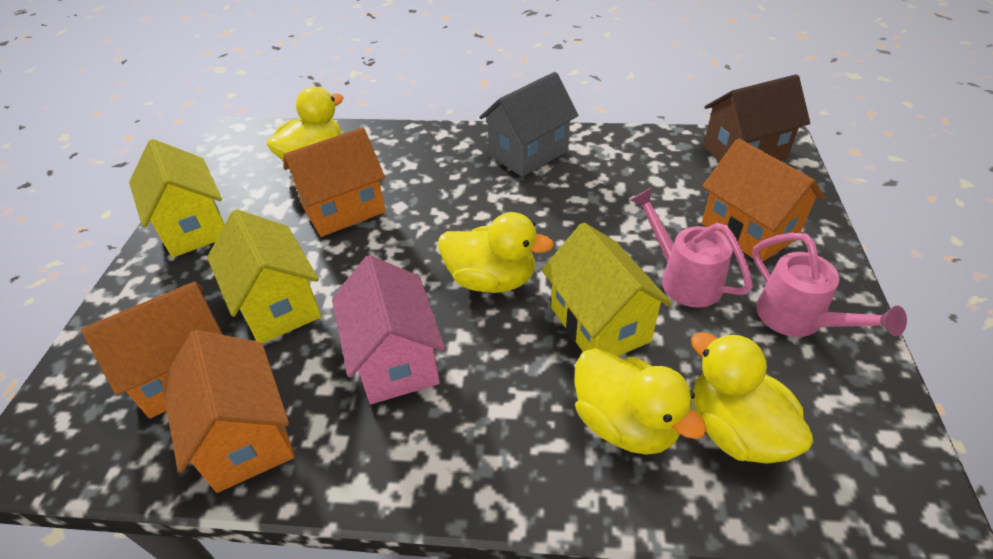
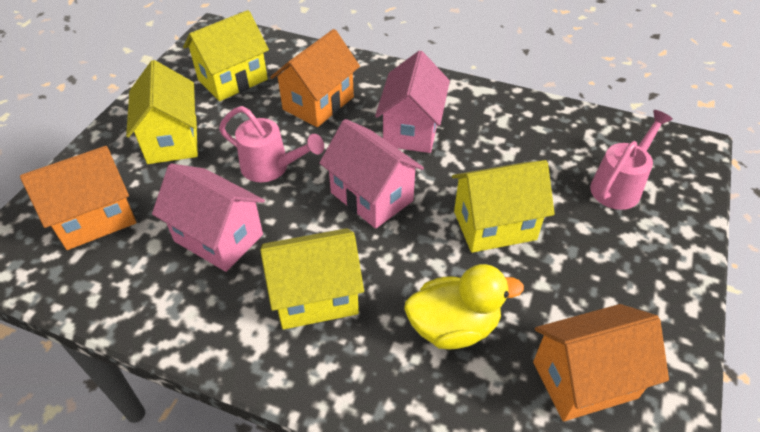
brown house: 1 -> 0
grey house: 1 -> 0
orange house: 4 -> 3
pink house: 1 -> 3
yellow duck: 4 -> 1
yellow house: 3 -> 4

